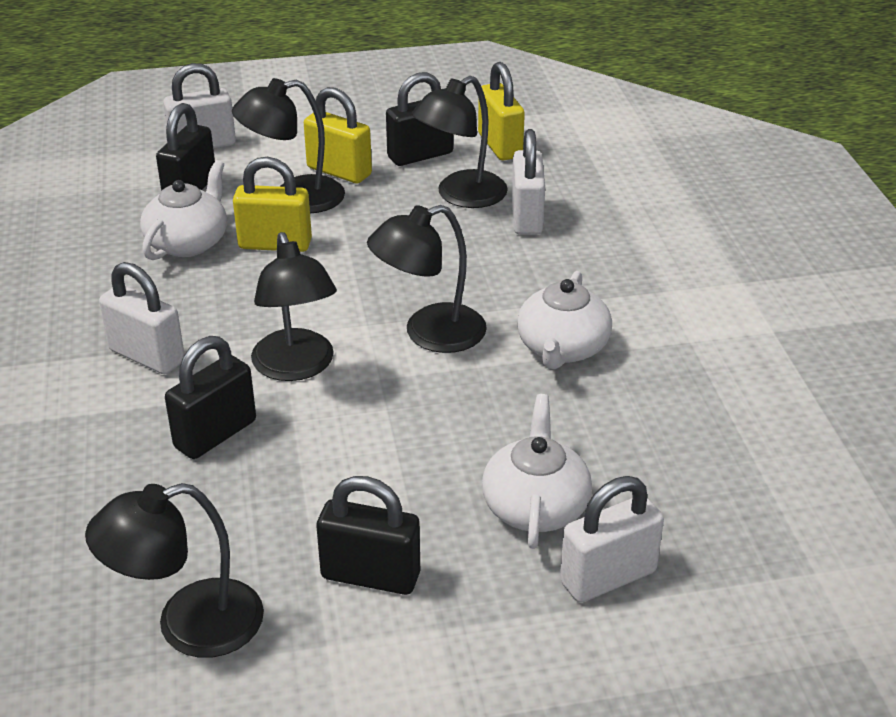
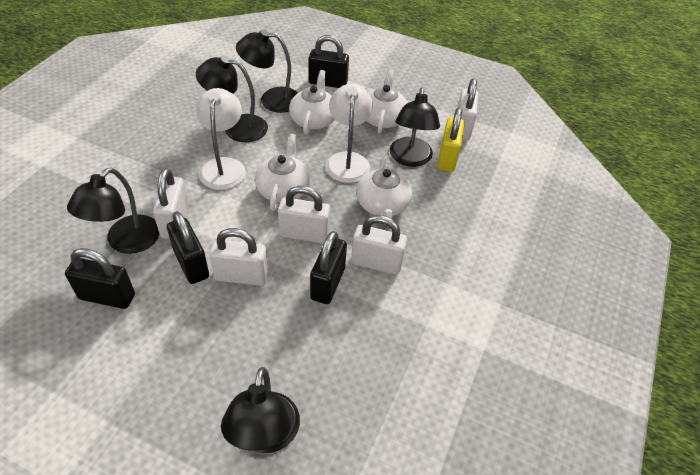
white lamp: 0 -> 2
white padlock: 4 -> 5
white teapot: 3 -> 4
yellow padlock: 3 -> 1

